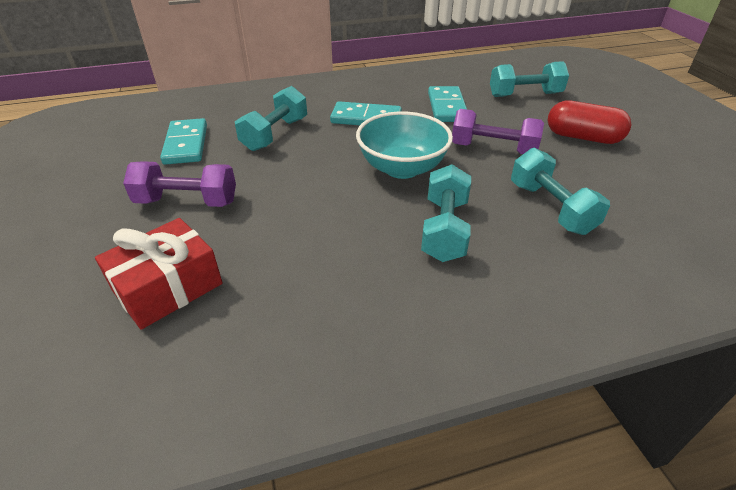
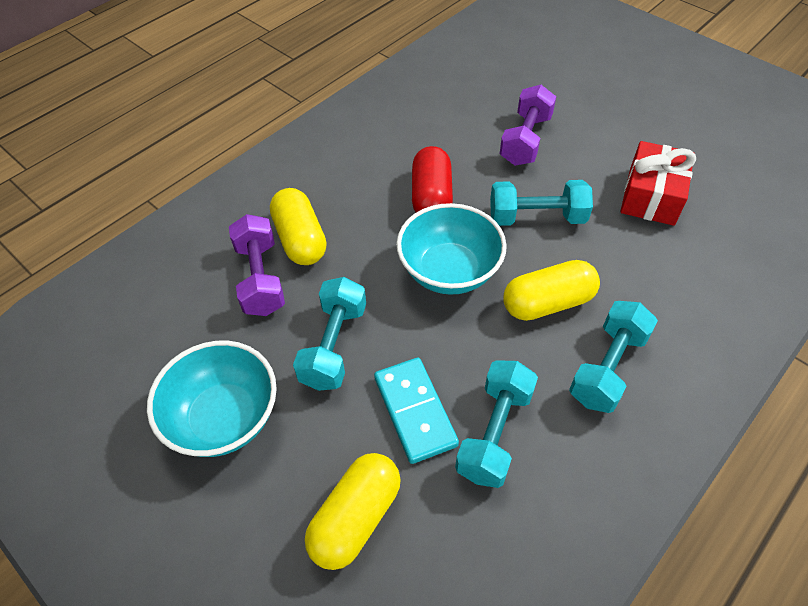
turquoise bowl: 1 -> 2
turquoise domino: 3 -> 1
yellow capsule: 0 -> 3

